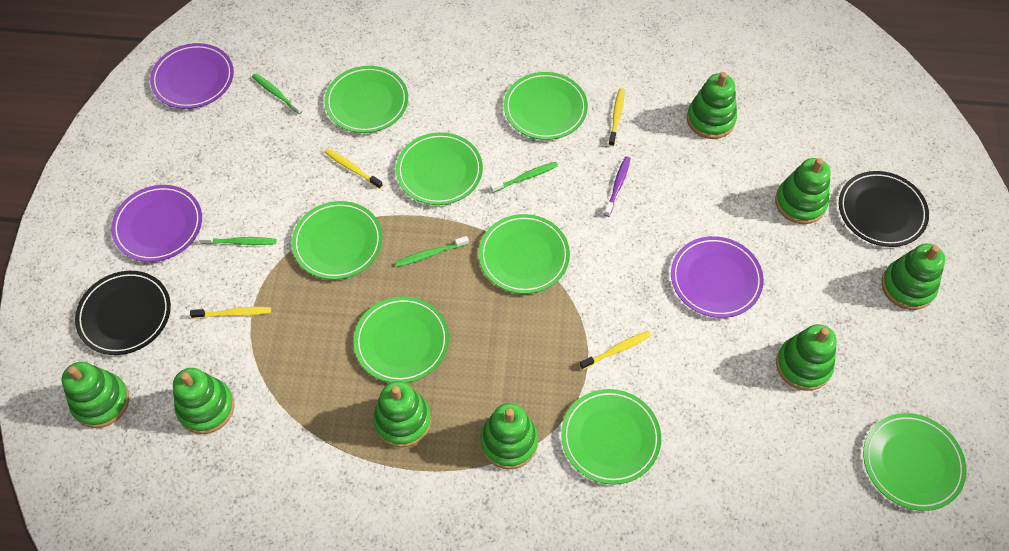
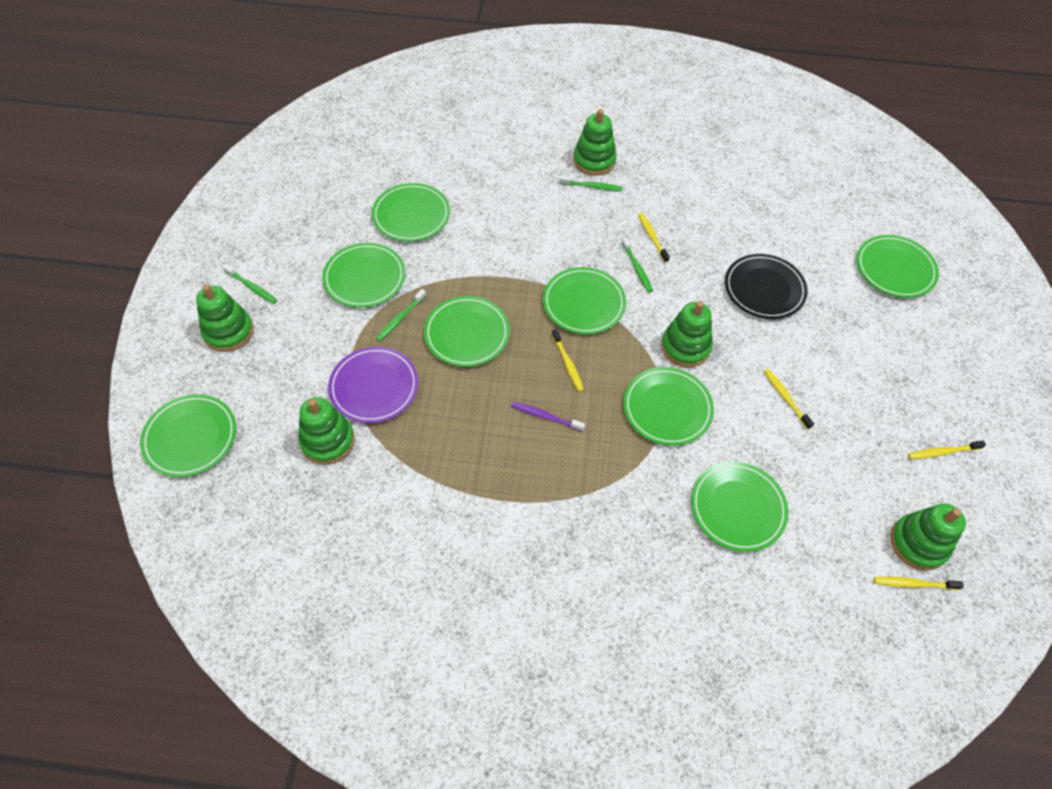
black plate: 2 -> 1
green stacking toy: 8 -> 5
purple plate: 3 -> 1
yellow toothbrush: 4 -> 5

